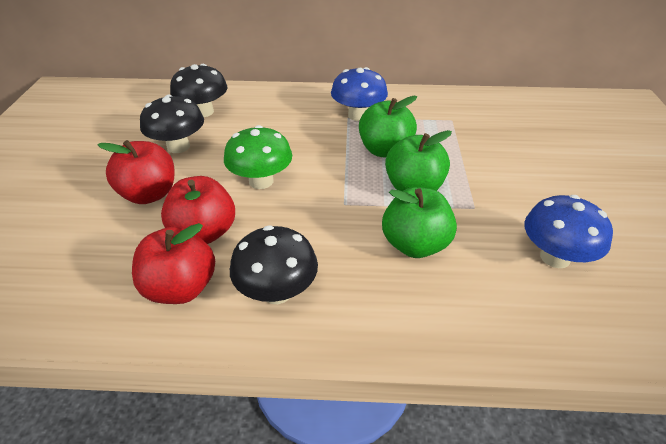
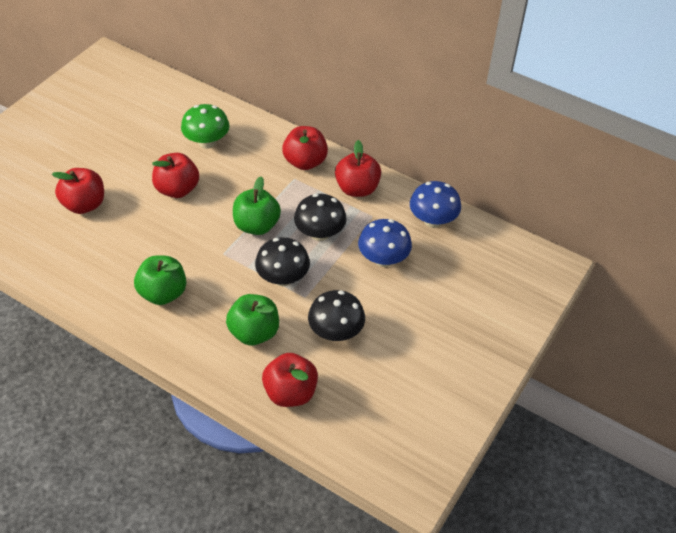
red apple: 3 -> 5

